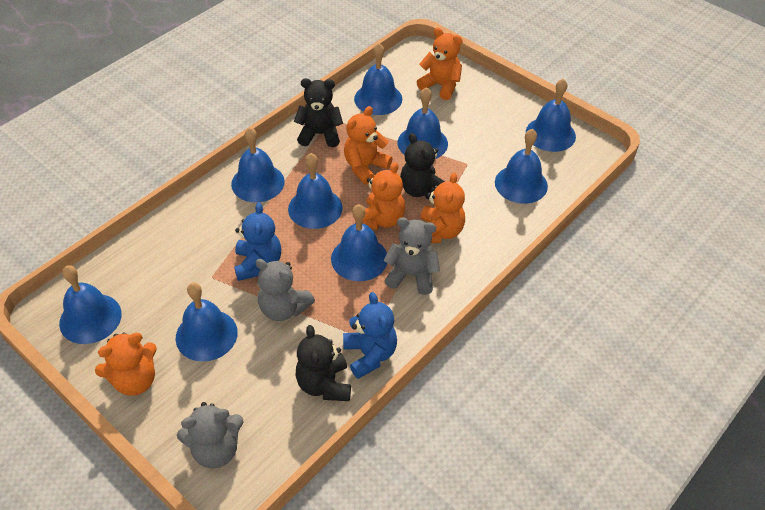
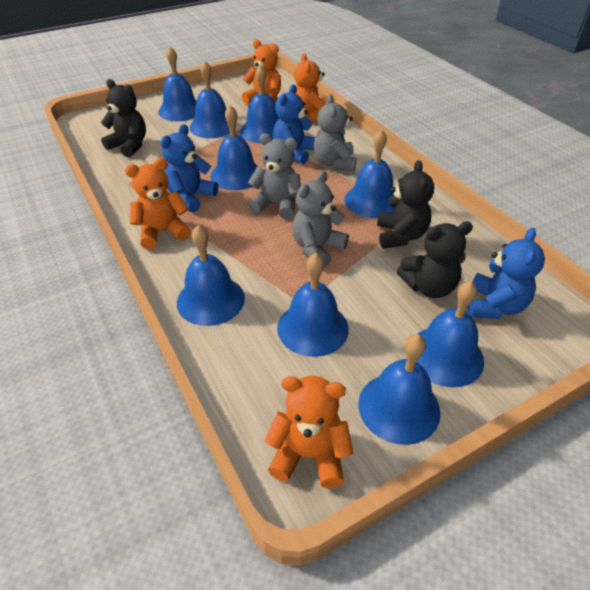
blue teddy bear: 2 -> 3
orange teddy bear: 5 -> 4

